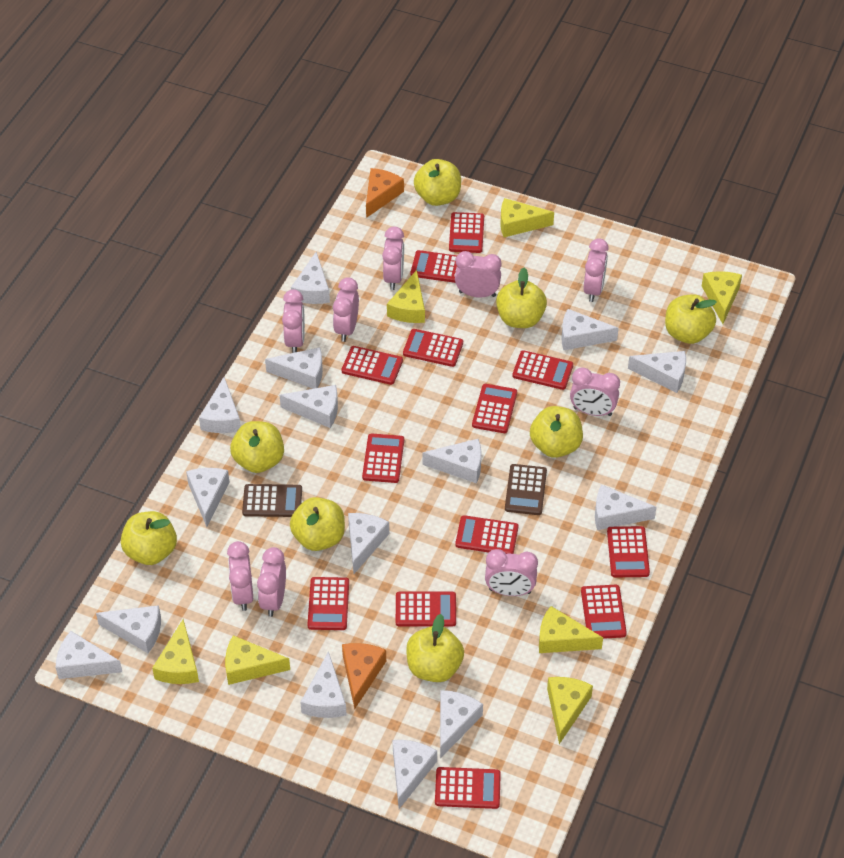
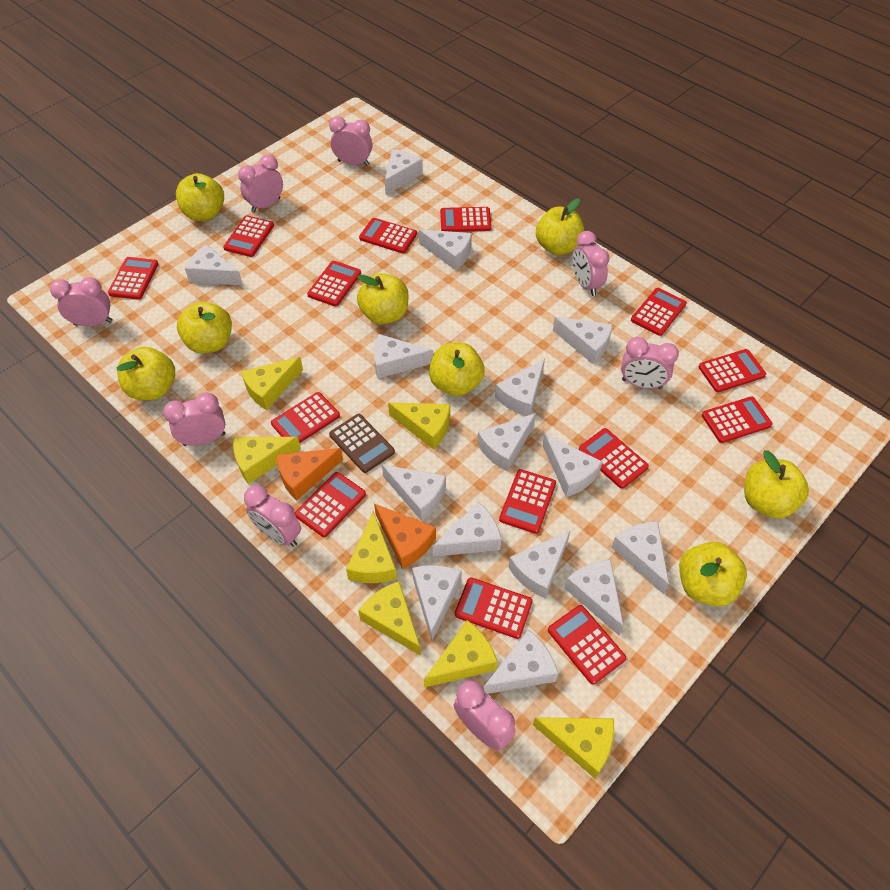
brown calculator: 2 -> 1
pink clock: 9 -> 8
red calculator: 13 -> 14

